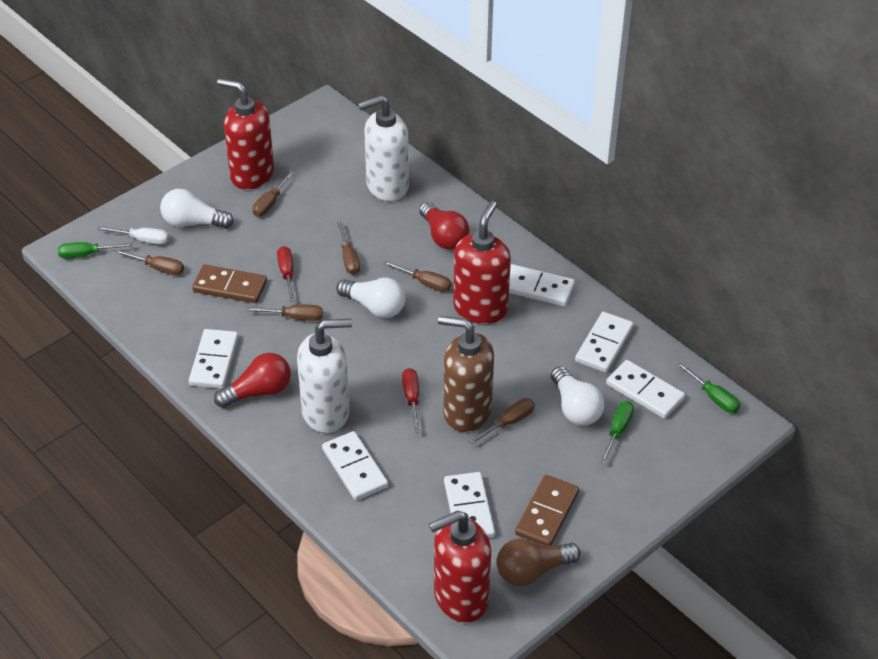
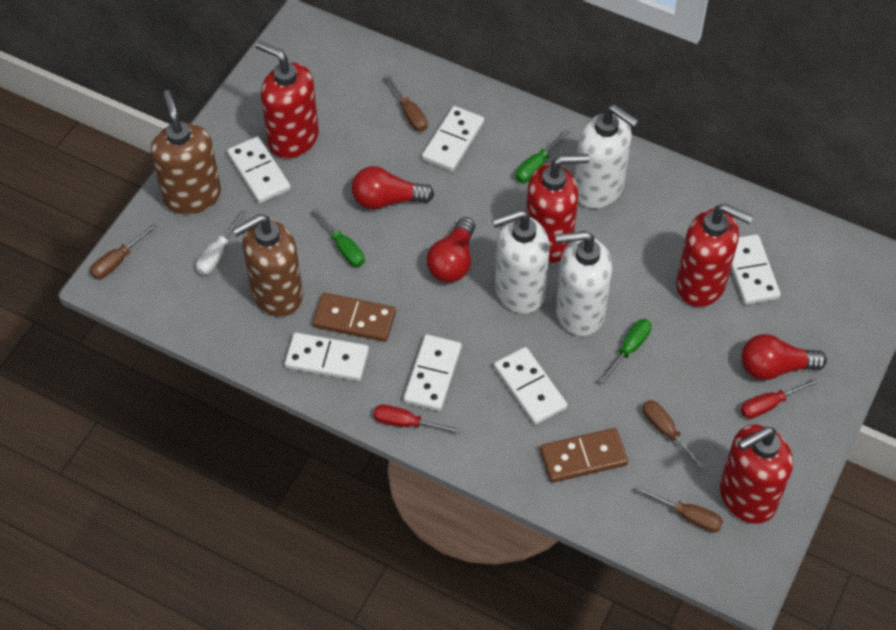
brown light bulb: 1 -> 0
brown screwdriver: 6 -> 4
brown soap dispenser: 1 -> 2
red light bulb: 2 -> 3
red soap dispenser: 3 -> 4
white light bulb: 3 -> 0
white soap dispenser: 2 -> 3

